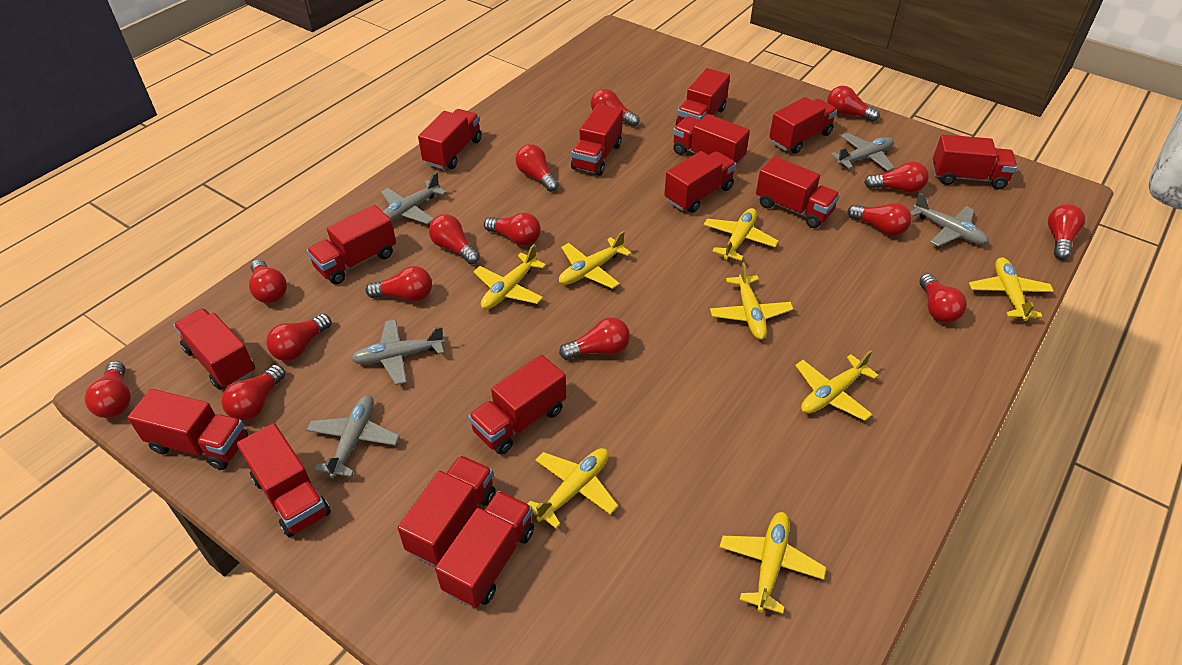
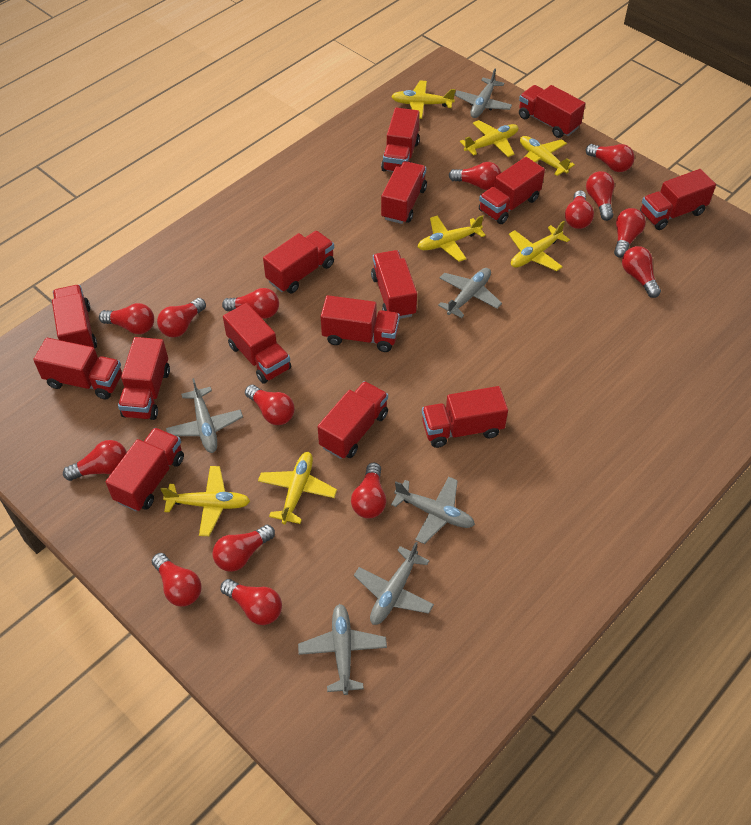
grey plane: 5 -> 6
yellow plane: 8 -> 7

